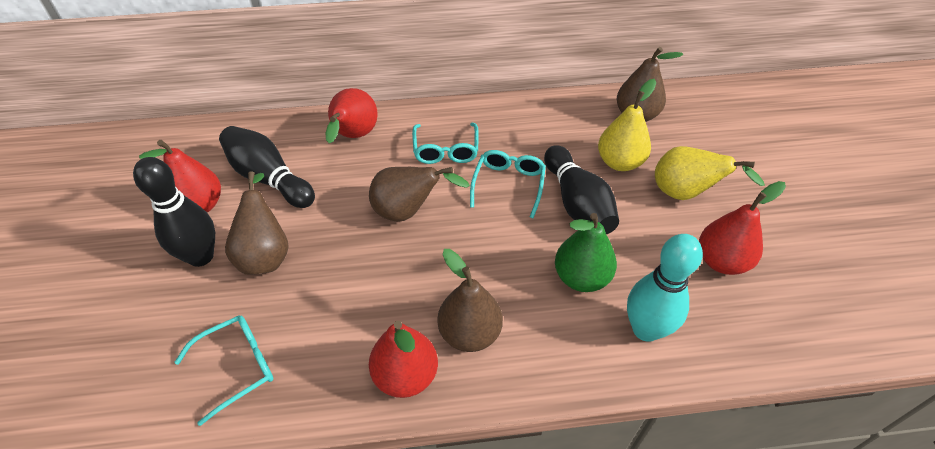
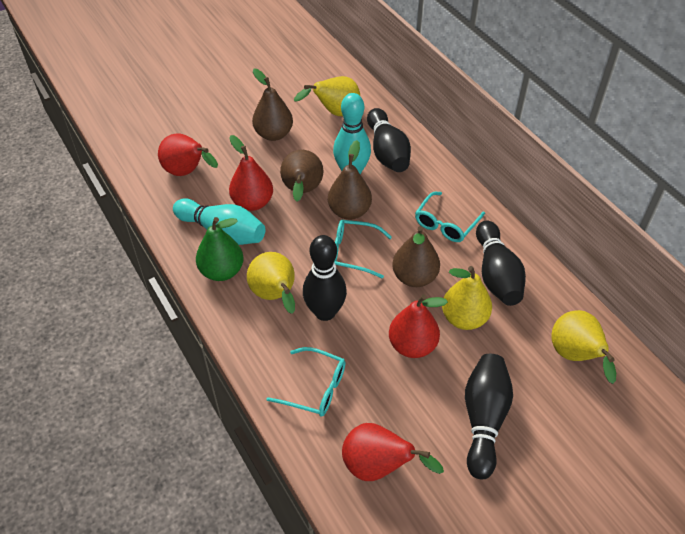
black bowling pin: 3 -> 4
turquoise bowling pin: 1 -> 2
yellow pear: 2 -> 4

